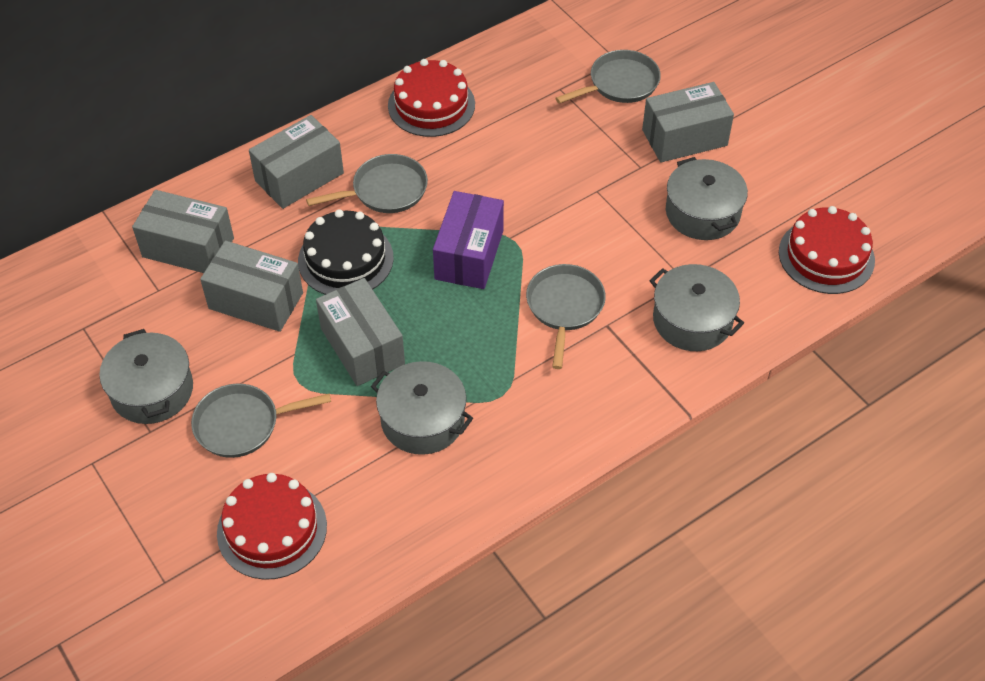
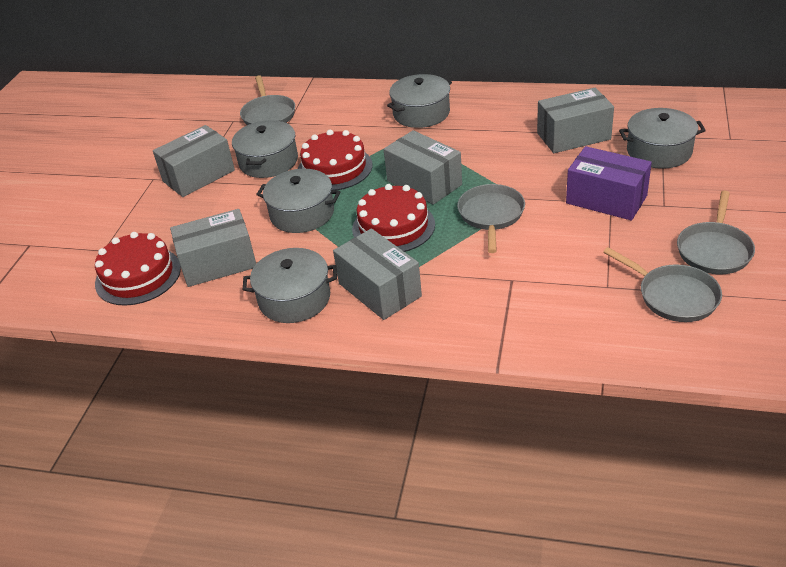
black cake: 1 -> 0
grey pot: 4 -> 5

